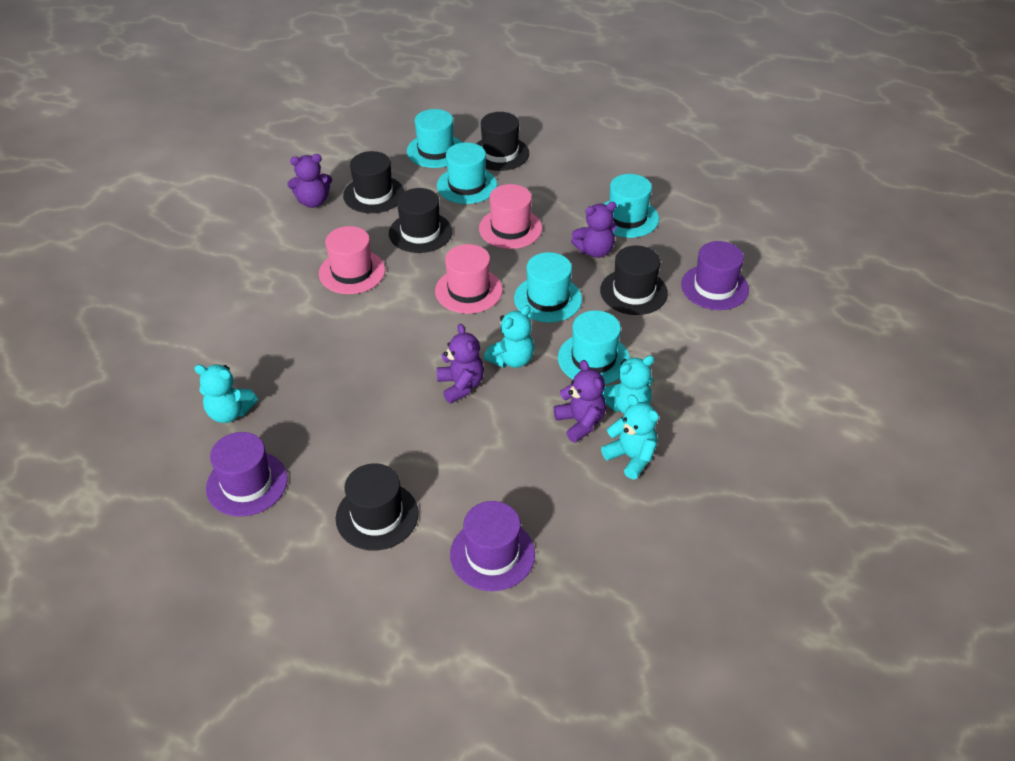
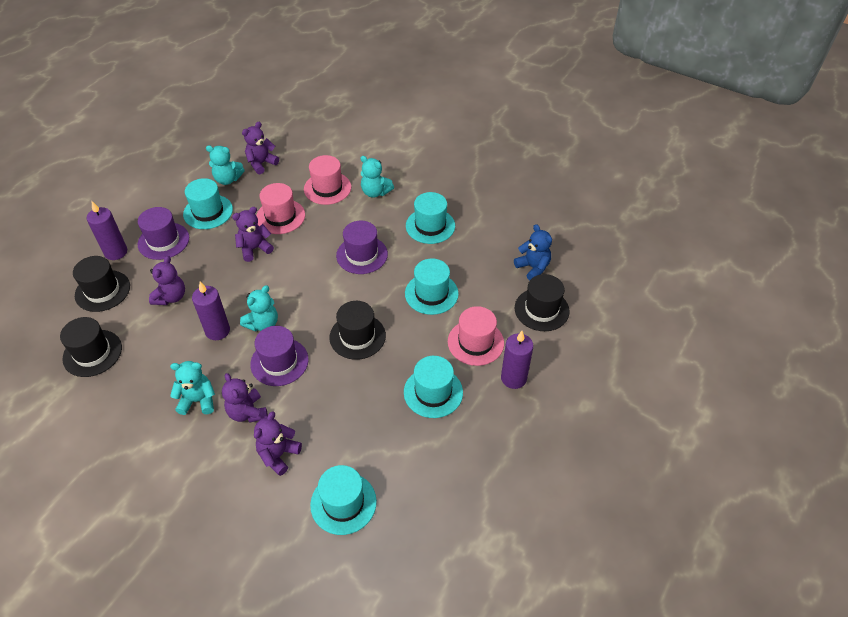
black hat: 5 -> 4
blue teddy bear: 0 -> 1
purple candle: 0 -> 3
purple teddy bear: 4 -> 5

